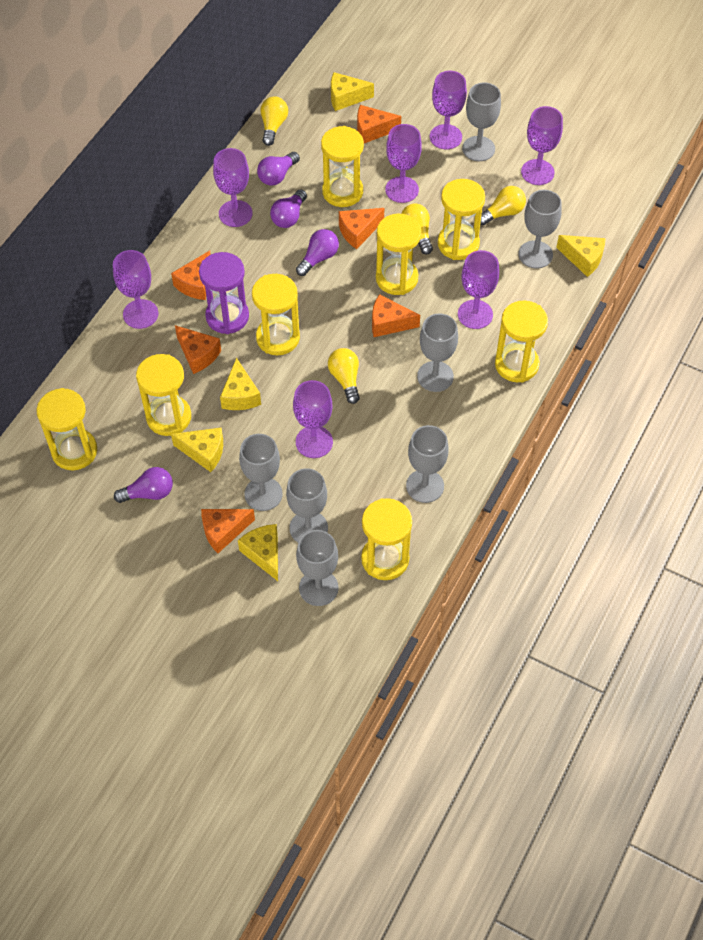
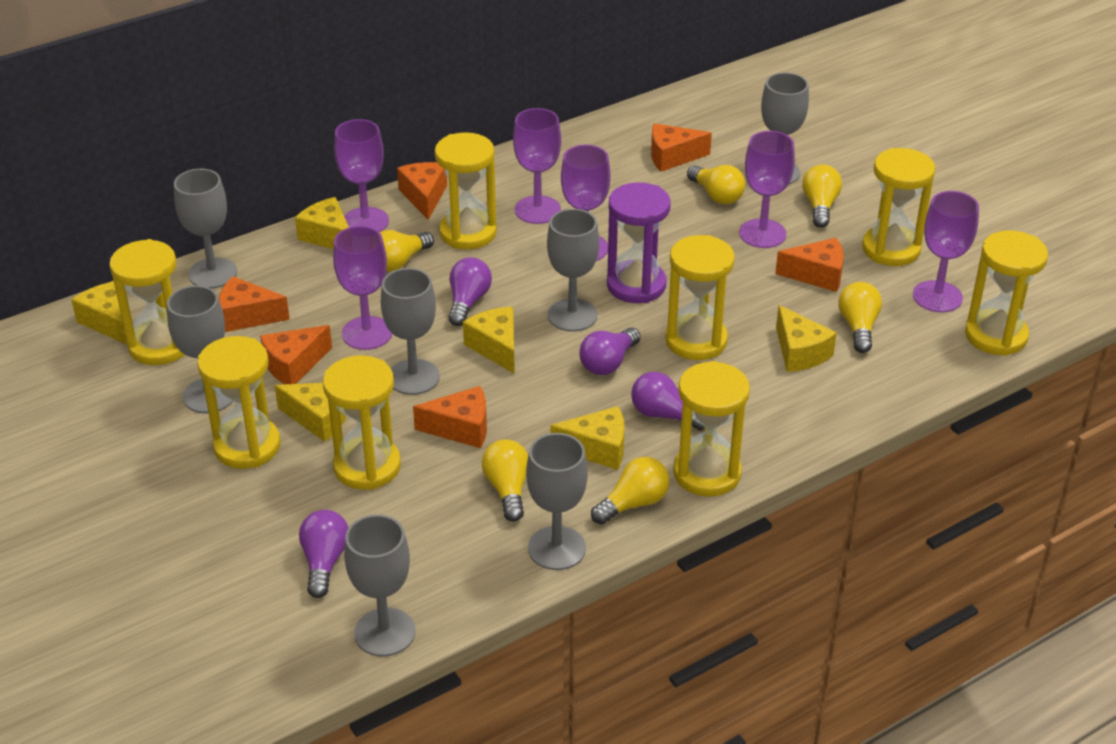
purple goblet: 7 -> 6
yellow cheese: 5 -> 6
yellow light bulb: 4 -> 6

